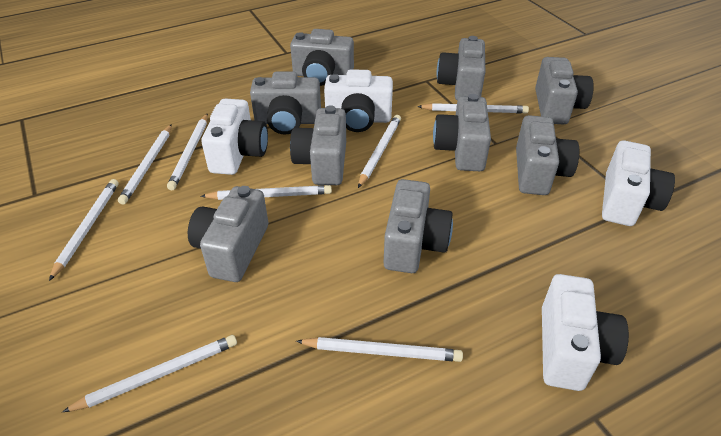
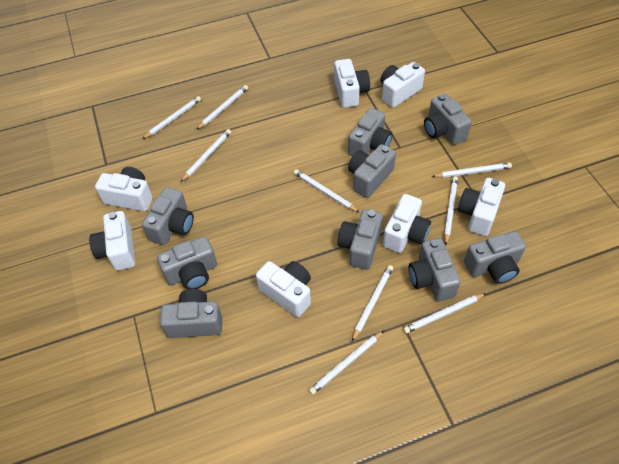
white camera: 4 -> 7
white pencil: 8 -> 9

